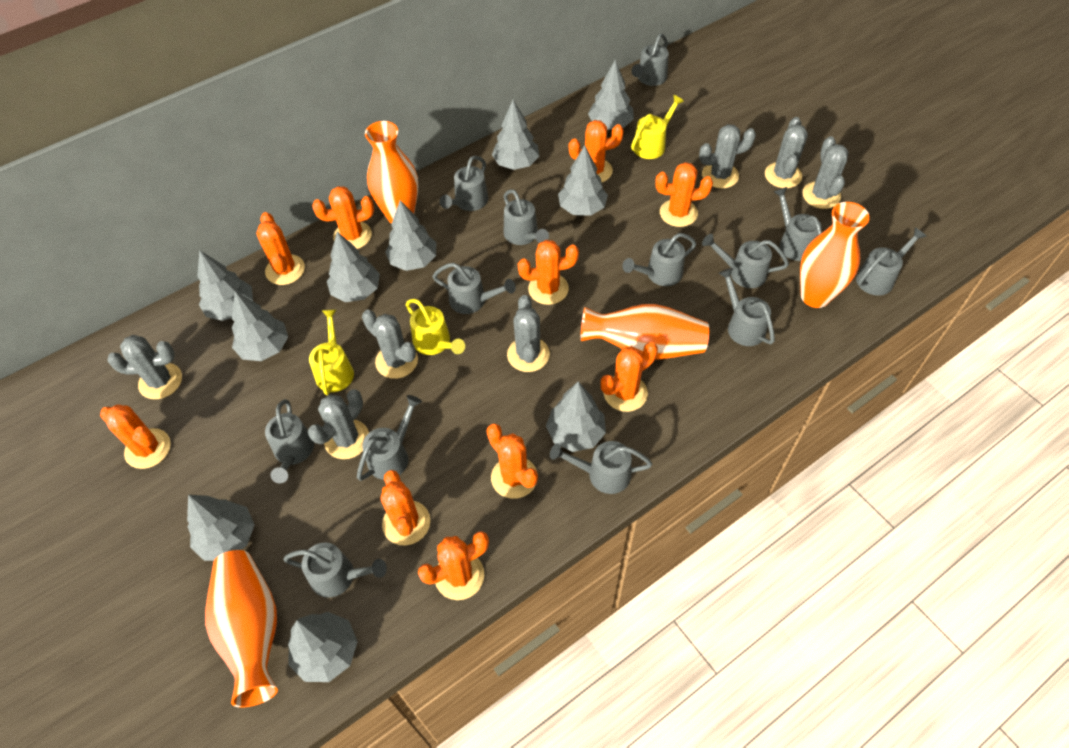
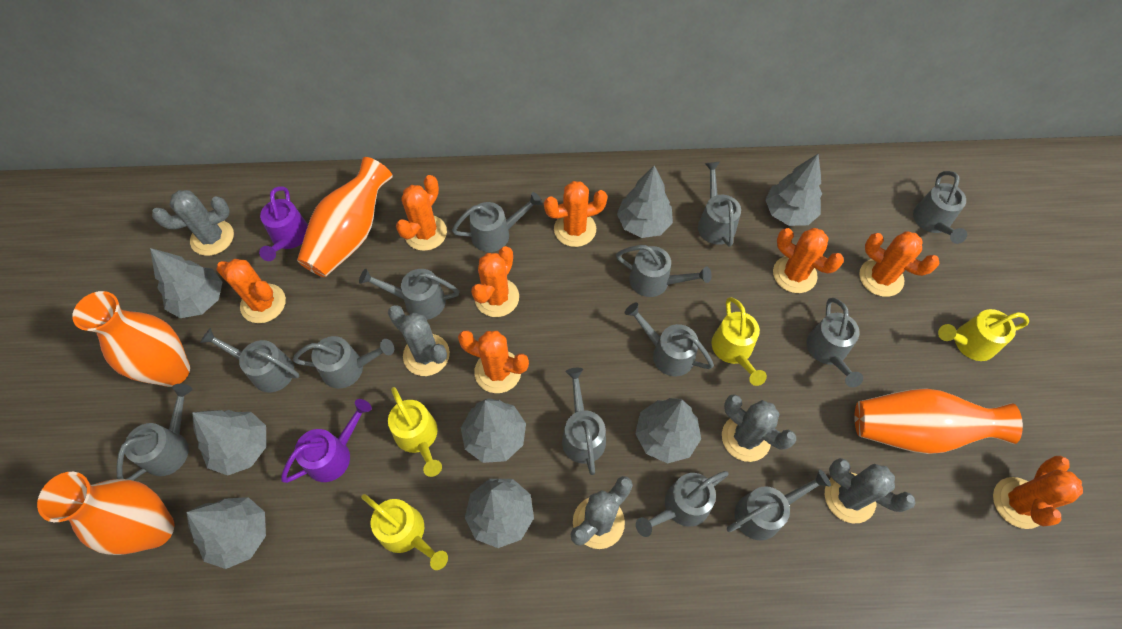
grey cactus: 7 -> 5
grey tree: 10 -> 8
orange cactus: 10 -> 8
purple watering can: 0 -> 2
yellow watering can: 3 -> 4

